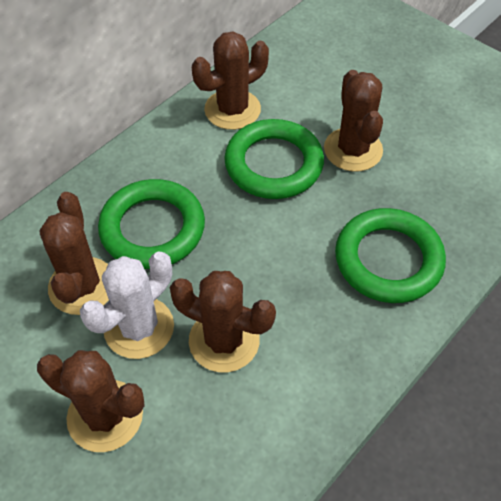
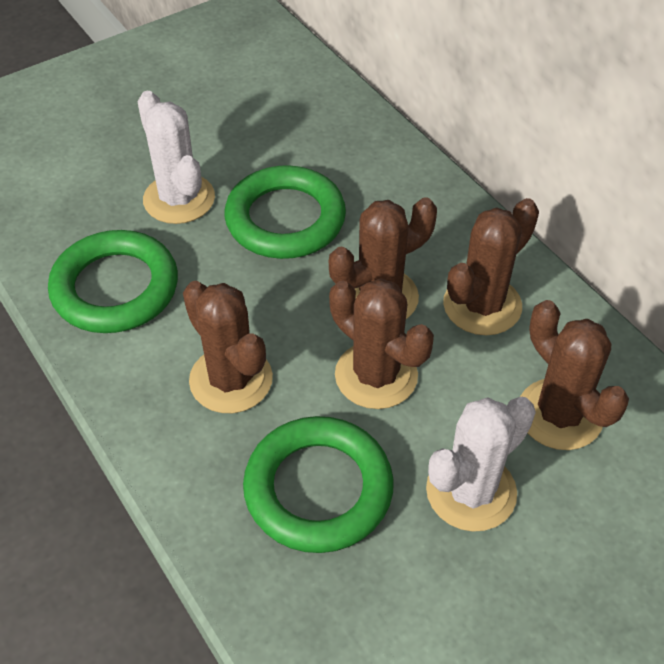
white cactus: 1 -> 2

